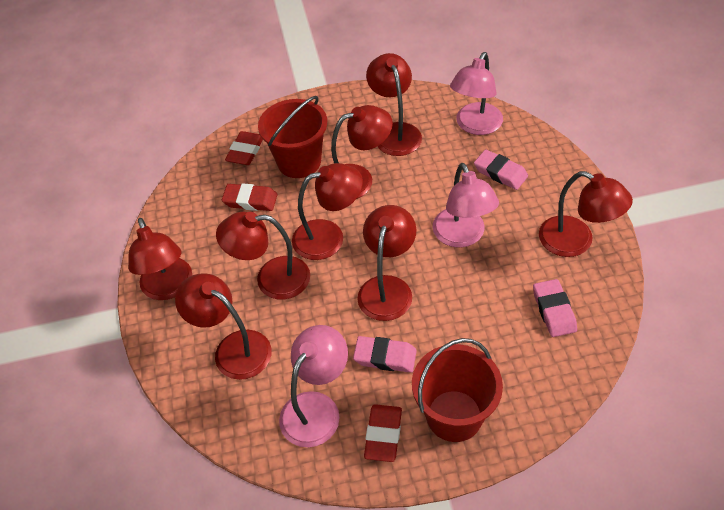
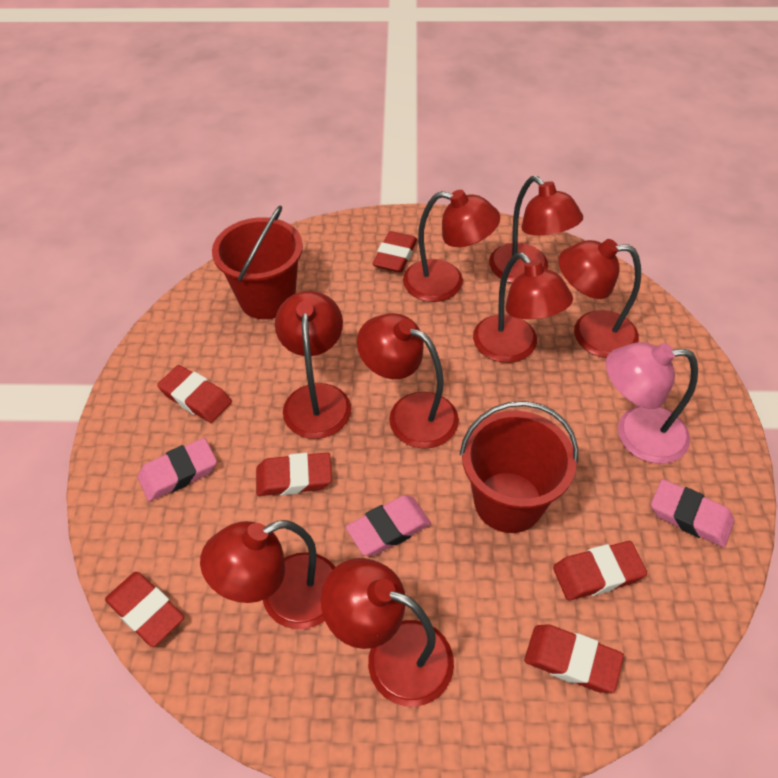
pink lamp: 3 -> 1
red eraser: 3 -> 6

